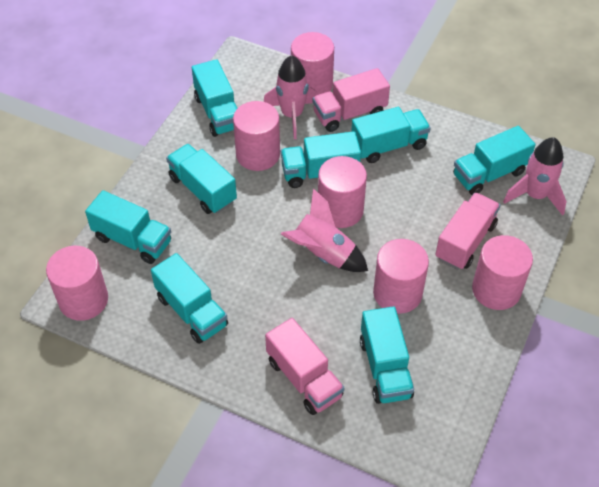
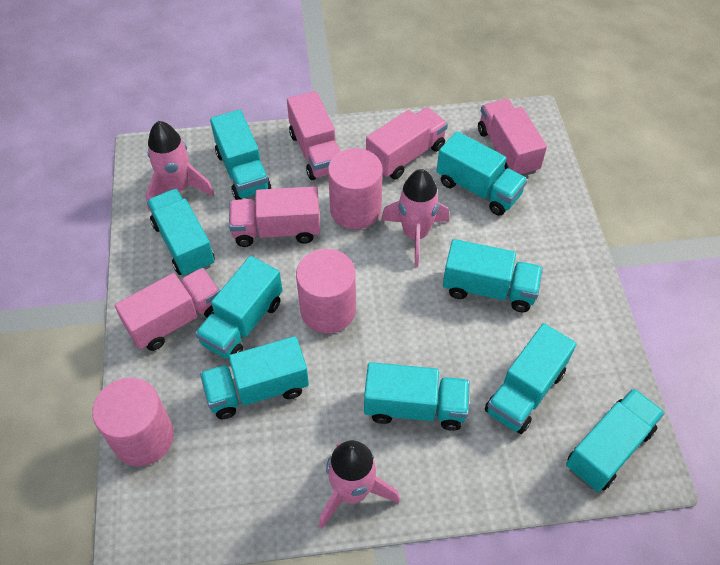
pink cylinder: 6 -> 3
pink truck: 3 -> 5
turquoise truck: 8 -> 9

